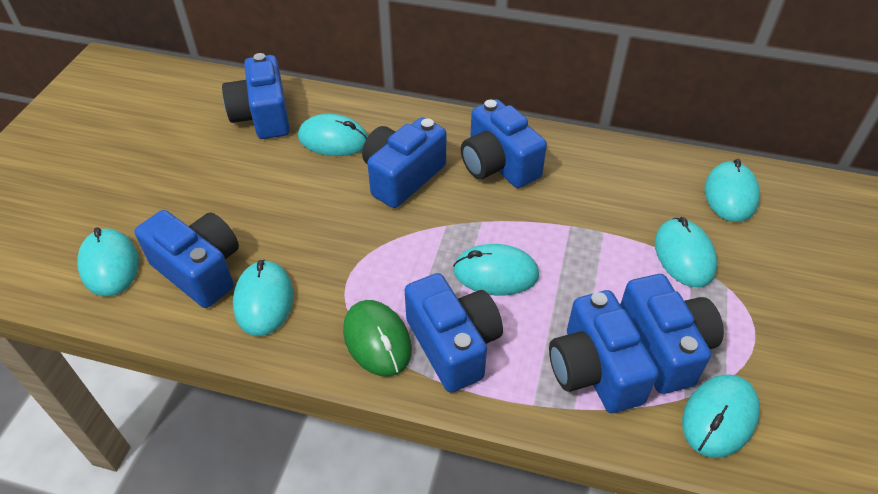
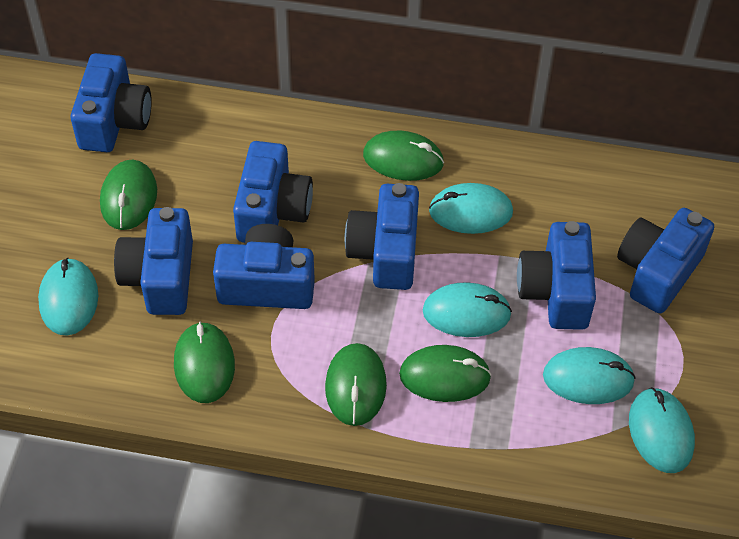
green mouse: 1 -> 5
turquoise mouse: 7 -> 5

